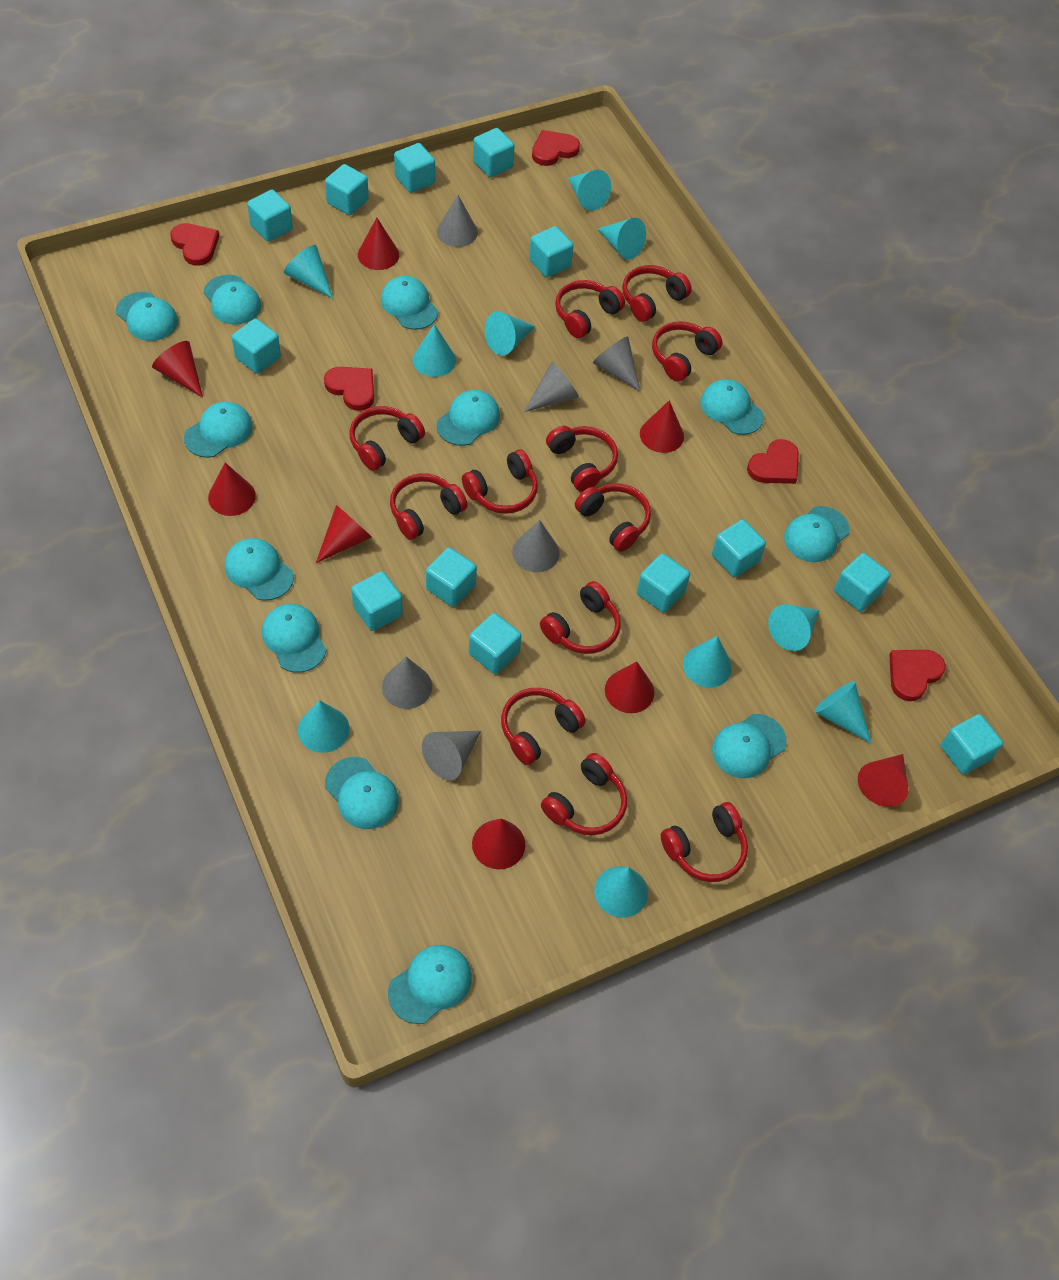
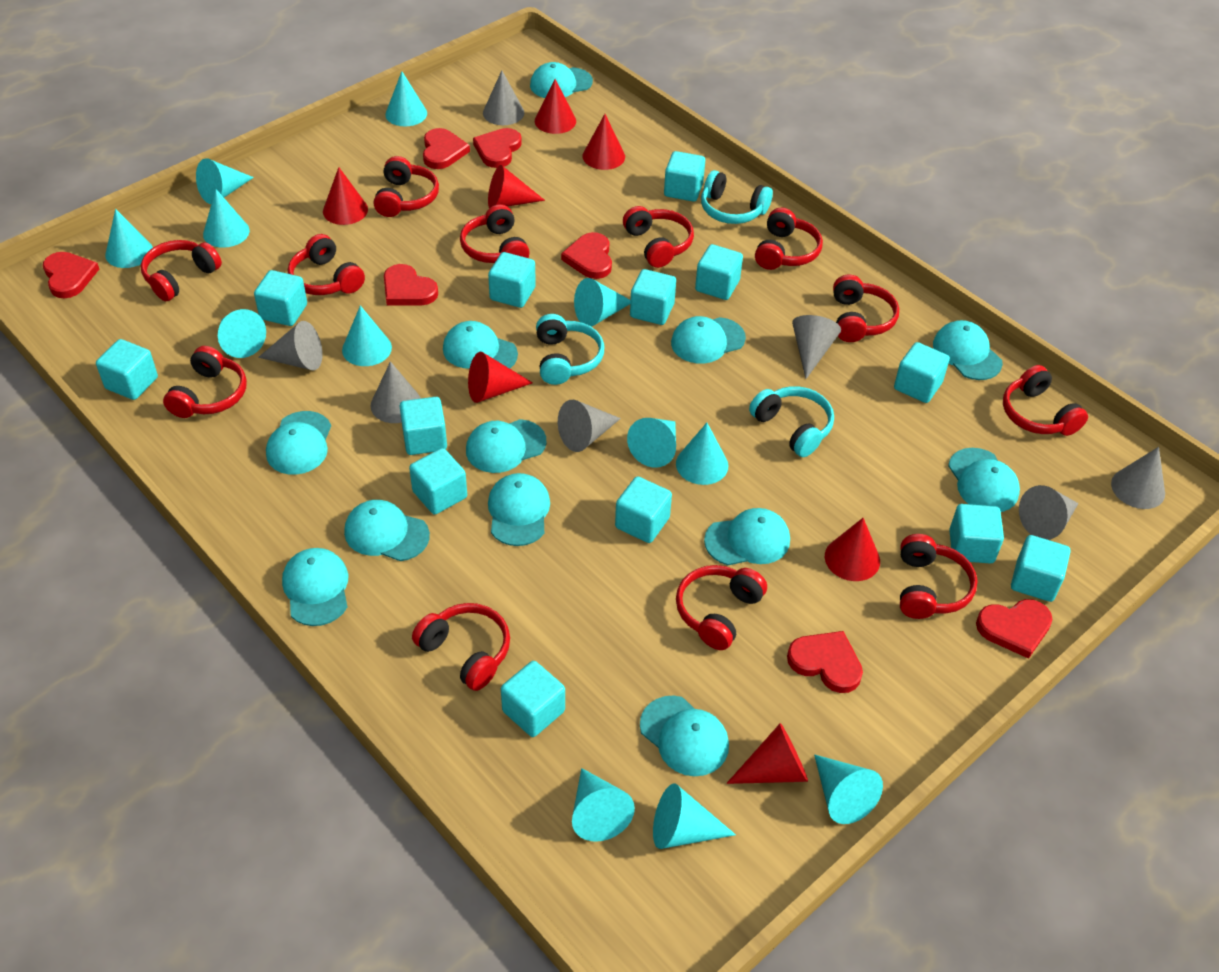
grey cone: 6 -> 7
red cone: 8 -> 7
red heart: 5 -> 7
turquoise cone: 10 -> 12
turquoise headphones: 0 -> 3

